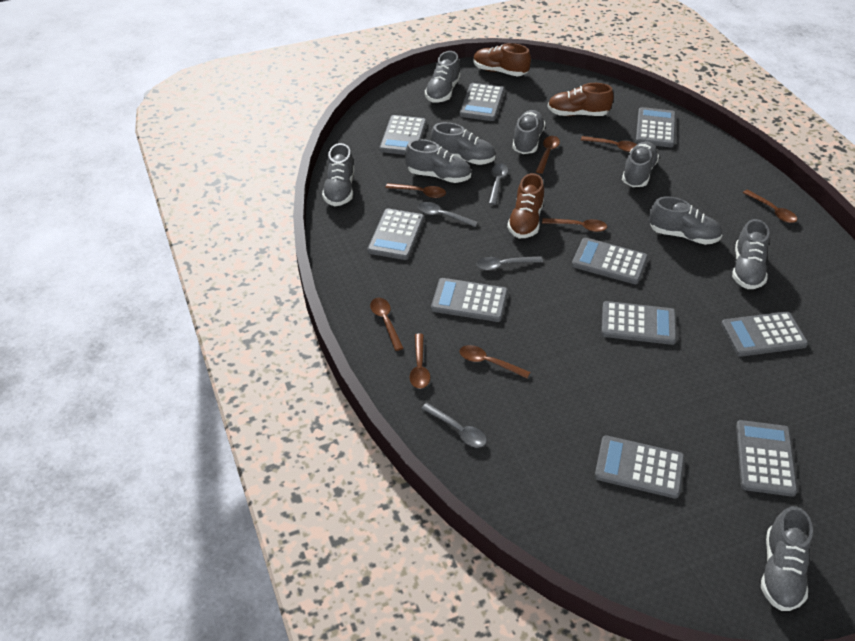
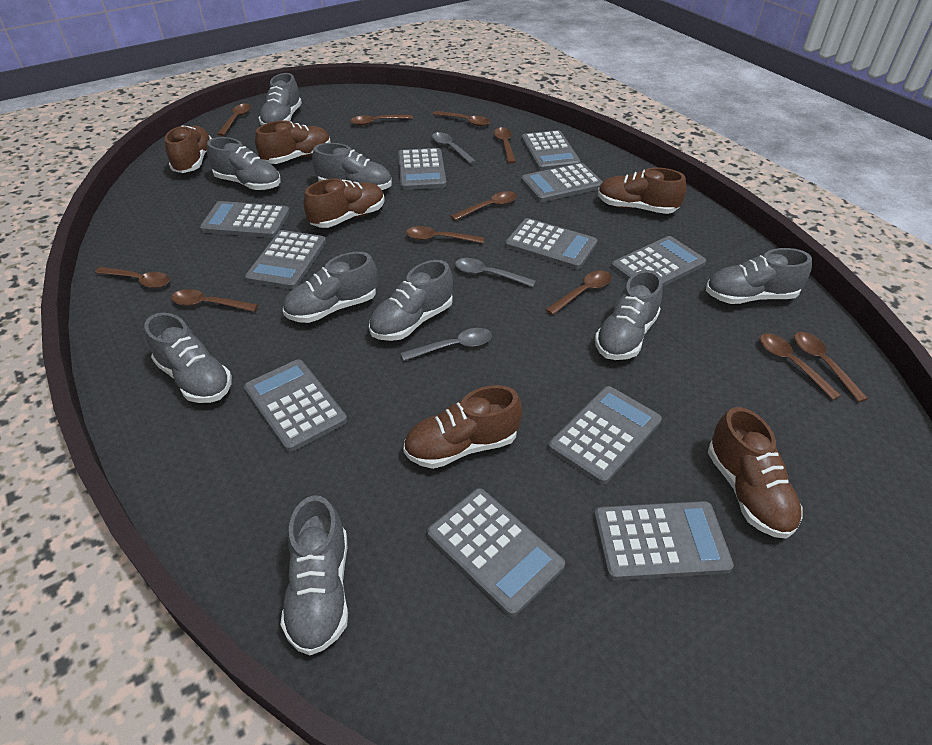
brown shoe: 3 -> 6
brown spoon: 8 -> 11
grey calculator: 10 -> 11
grey spoon: 4 -> 3

